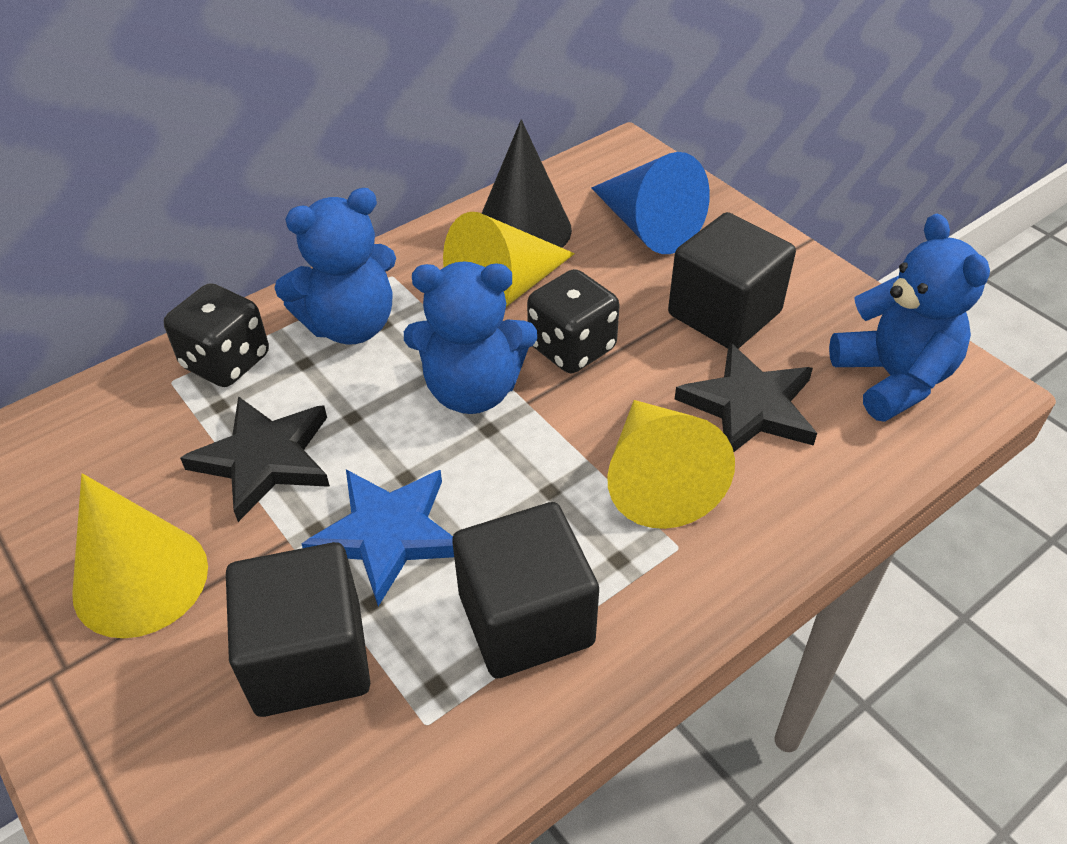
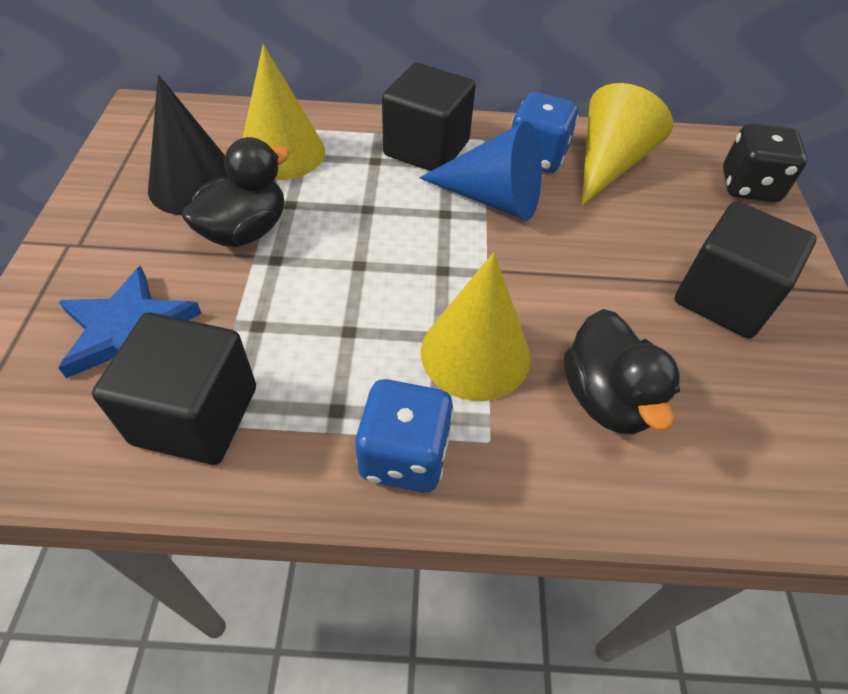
black dice: 2 -> 1
black duck: 0 -> 2
black star: 2 -> 0
blue dice: 0 -> 2
blue teddy bear: 3 -> 0

